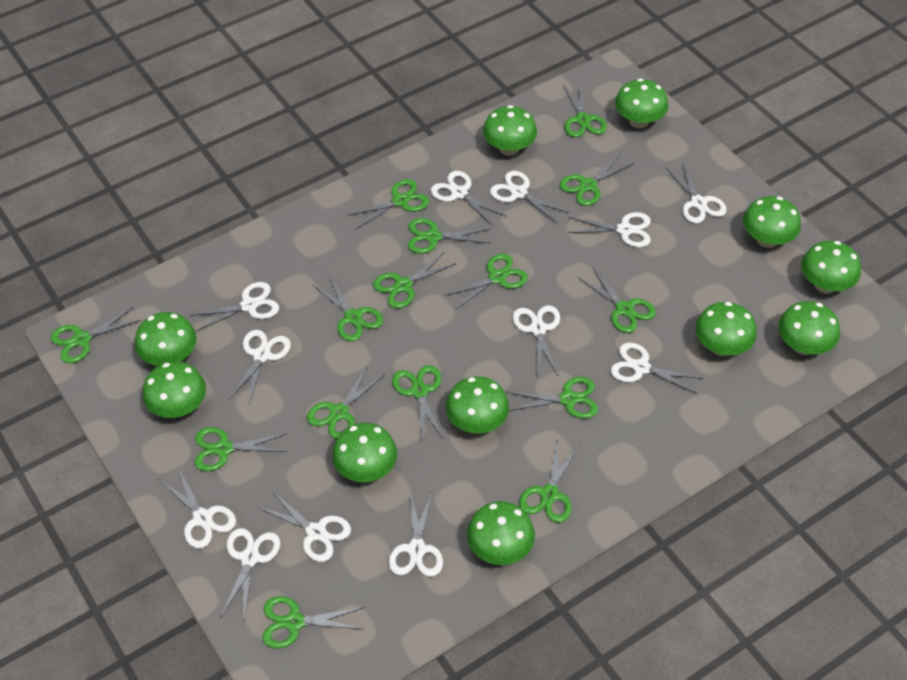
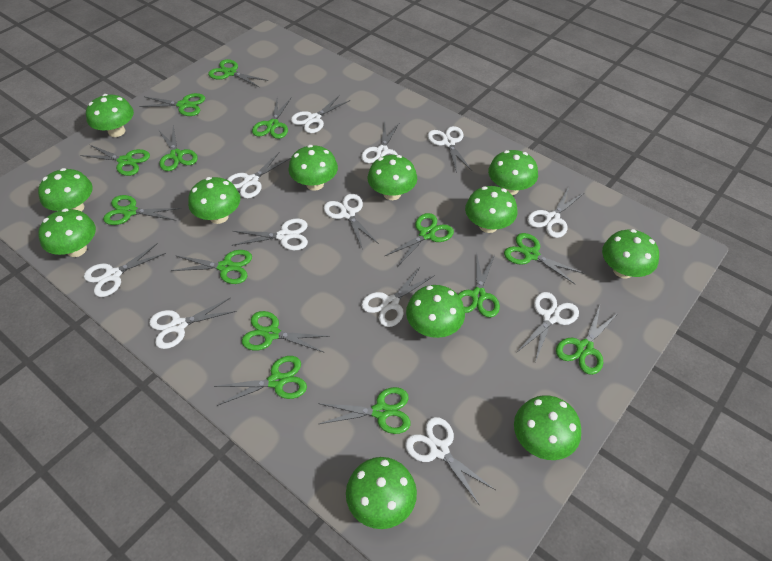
green mushroom: 11 -> 12
green scissors: 15 -> 14

